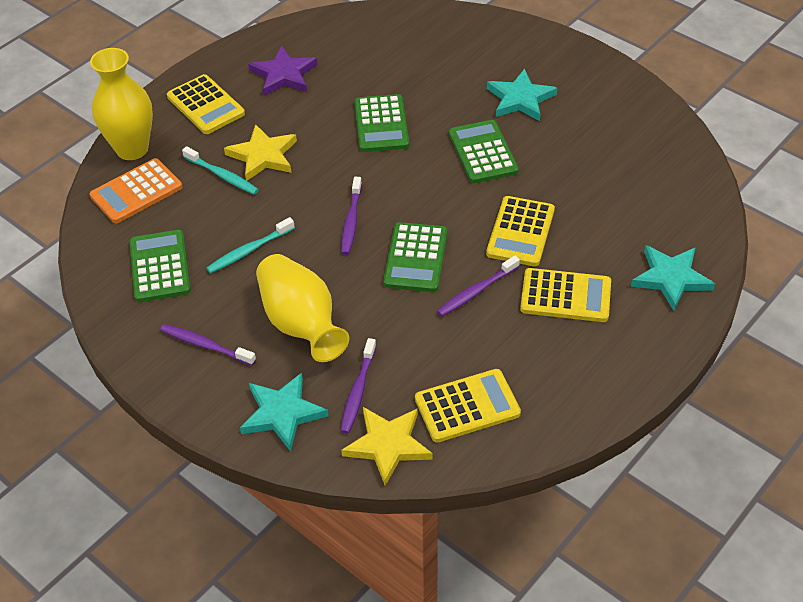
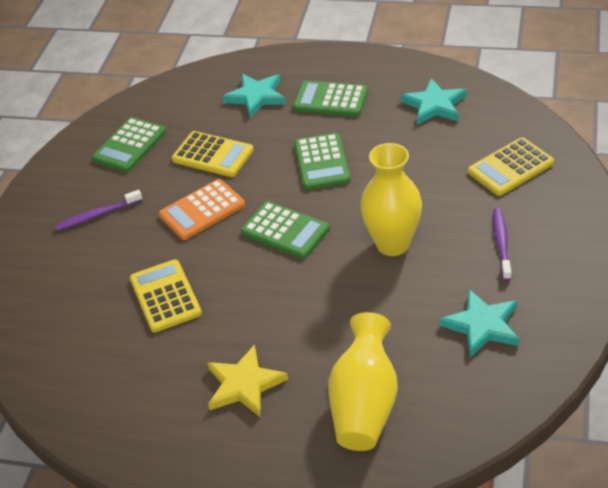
purple star: 1 -> 0
purple toothbrush: 4 -> 2
turquoise toothbrush: 2 -> 0
yellow calculator: 4 -> 3
yellow star: 2 -> 1

